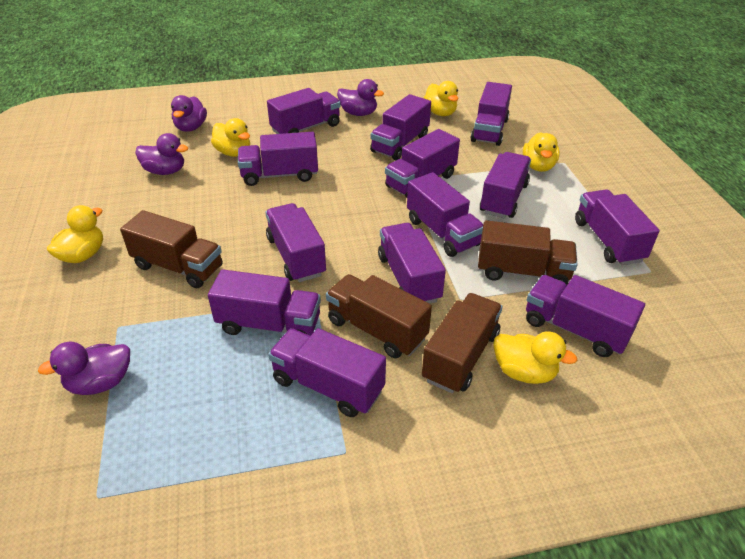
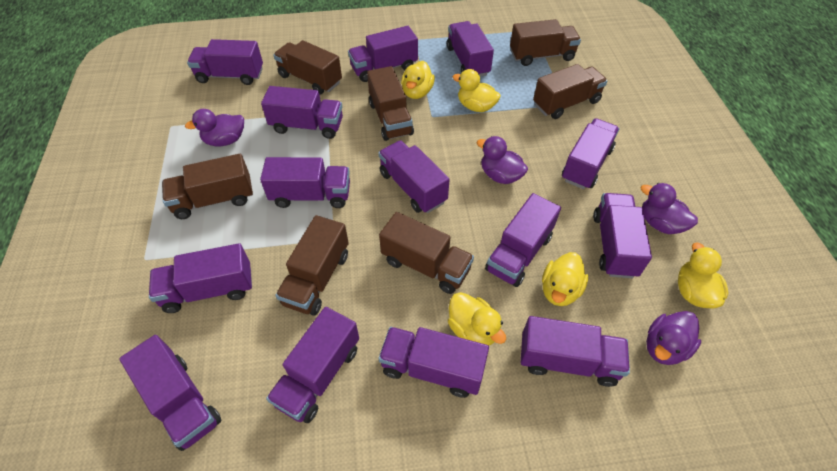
brown truck: 4 -> 7
purple truck: 13 -> 14

